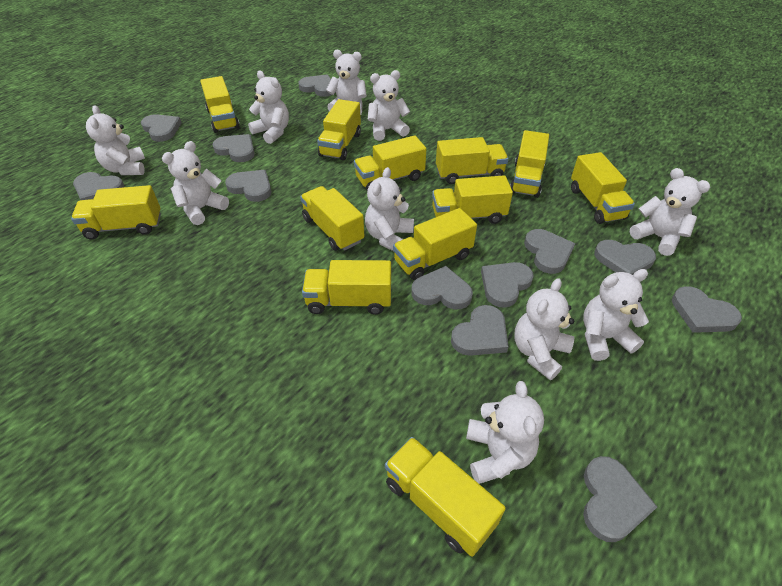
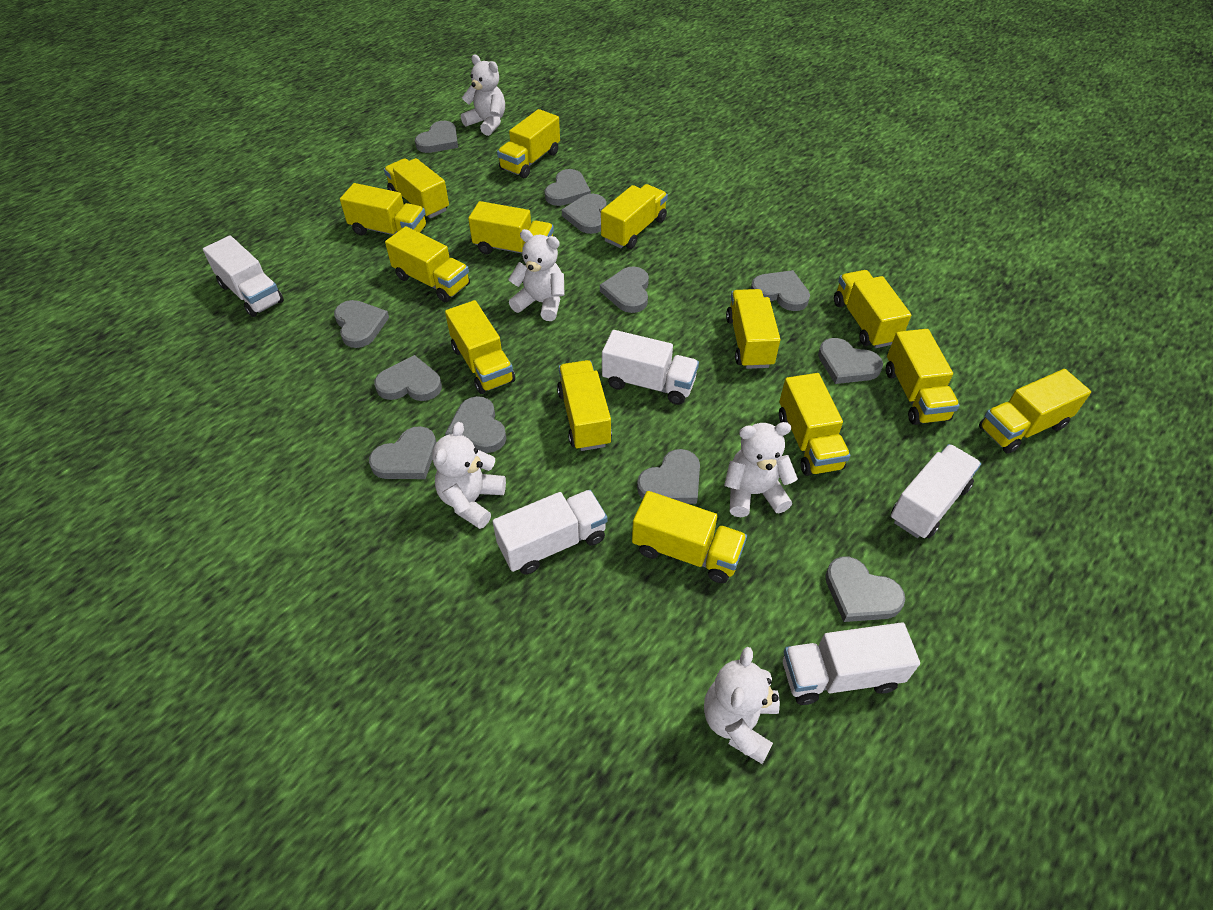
white teddy bear: 10 -> 5
white truck: 0 -> 5
yellow truck: 12 -> 14

